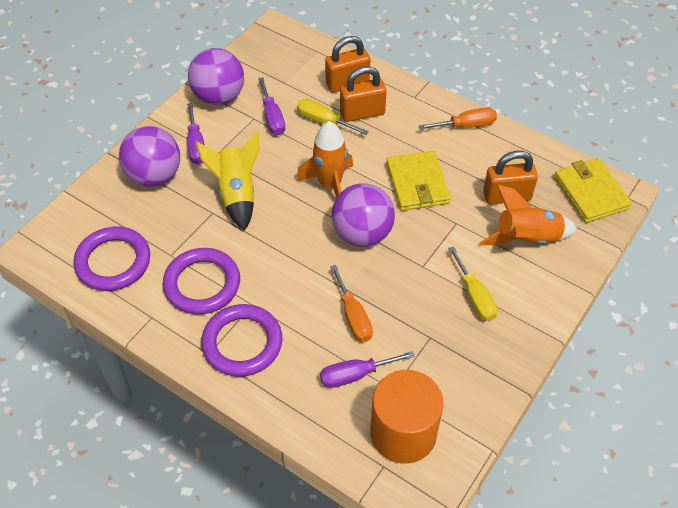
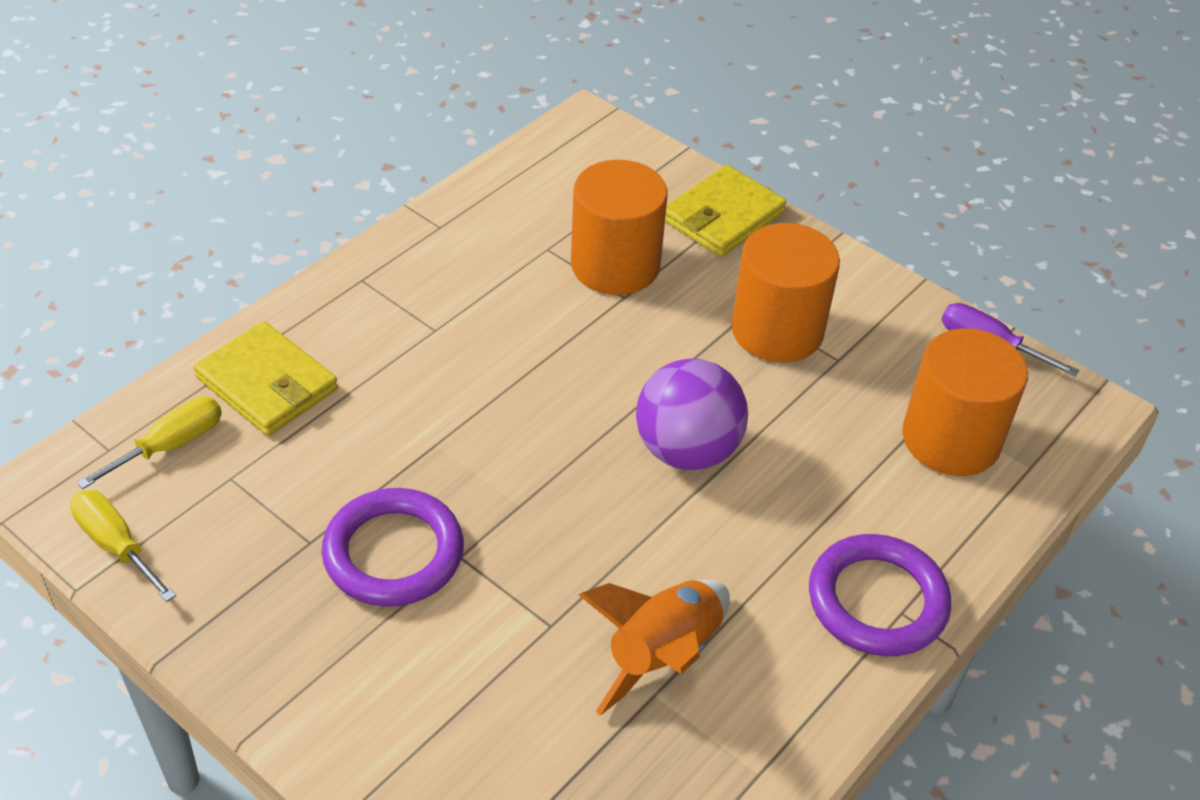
orange cylinder: 1 -> 3
orange padlock: 3 -> 0
orange rocket: 2 -> 1
orange screwdriver: 2 -> 0
purple ball: 3 -> 1
purple ring: 3 -> 2
purple screwdriver: 3 -> 1
yellow rocket: 1 -> 0

